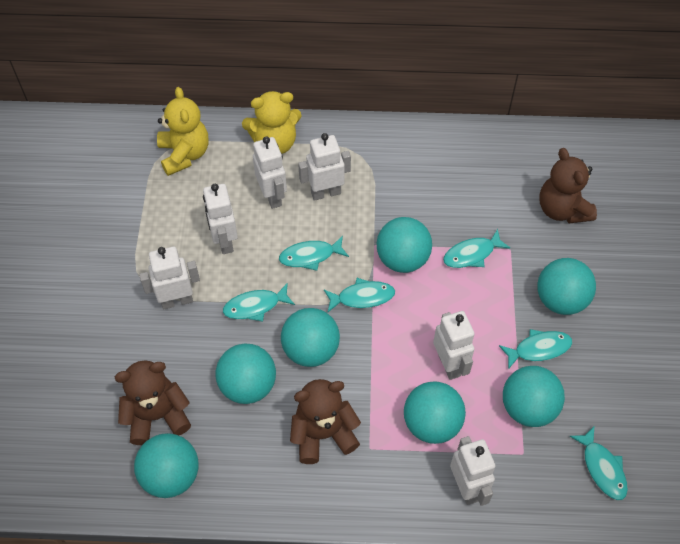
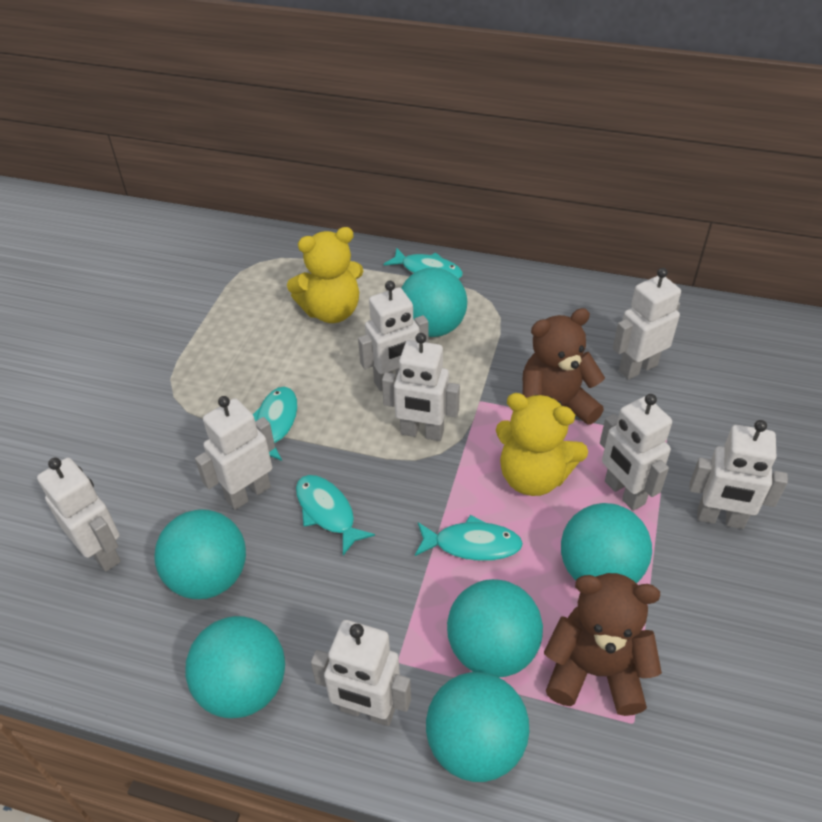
brown teddy bear: 3 -> 2
turquoise ball: 7 -> 6
turquoise fish: 6 -> 4
white robot: 6 -> 8

